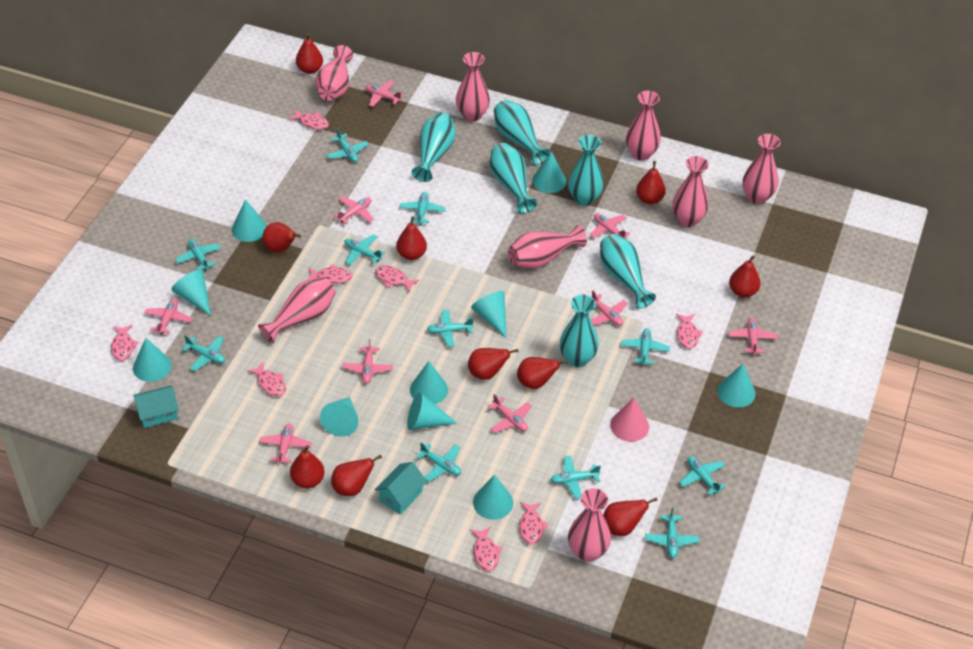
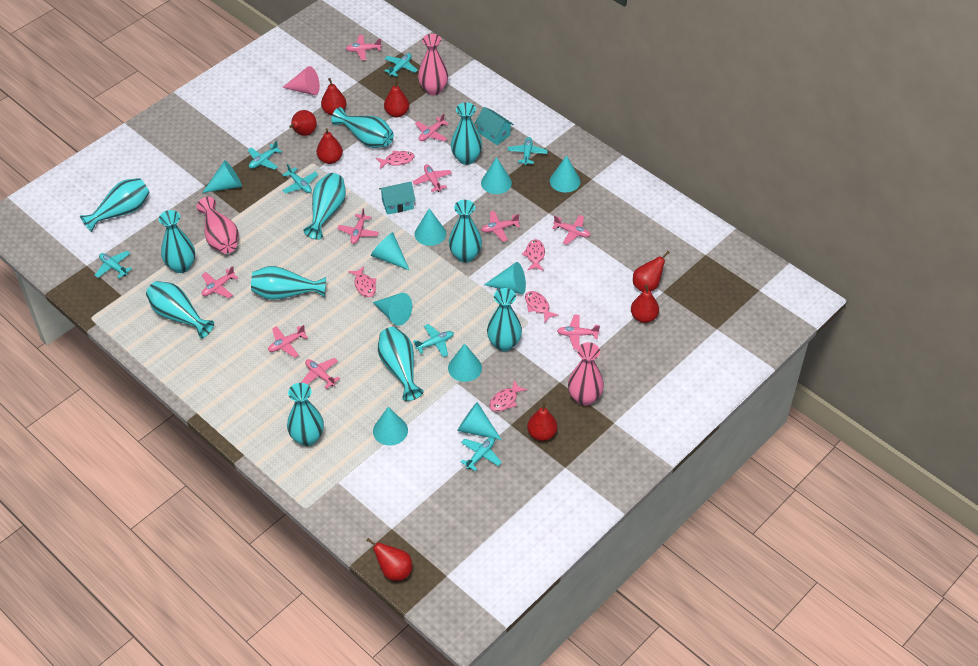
pink fish: 8 -> 5
pink plane: 9 -> 10
pink vase: 8 -> 3
red pear: 10 -> 8
turquoise plane: 11 -> 7
turquoise vase: 6 -> 11

